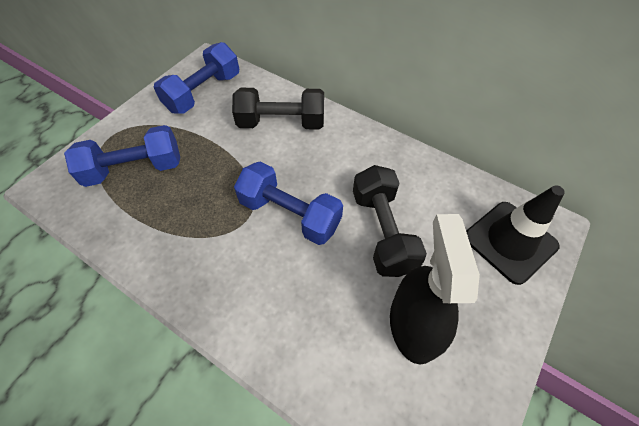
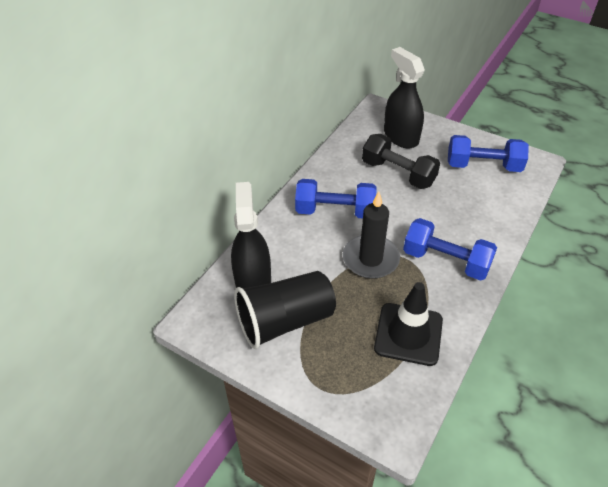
black candle: 0 -> 1
black cup: 0 -> 1
black dumbbell: 2 -> 1
black spray bottle: 1 -> 2

